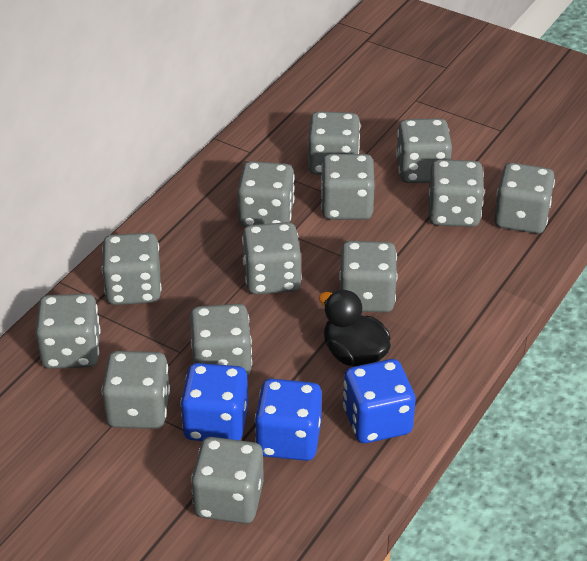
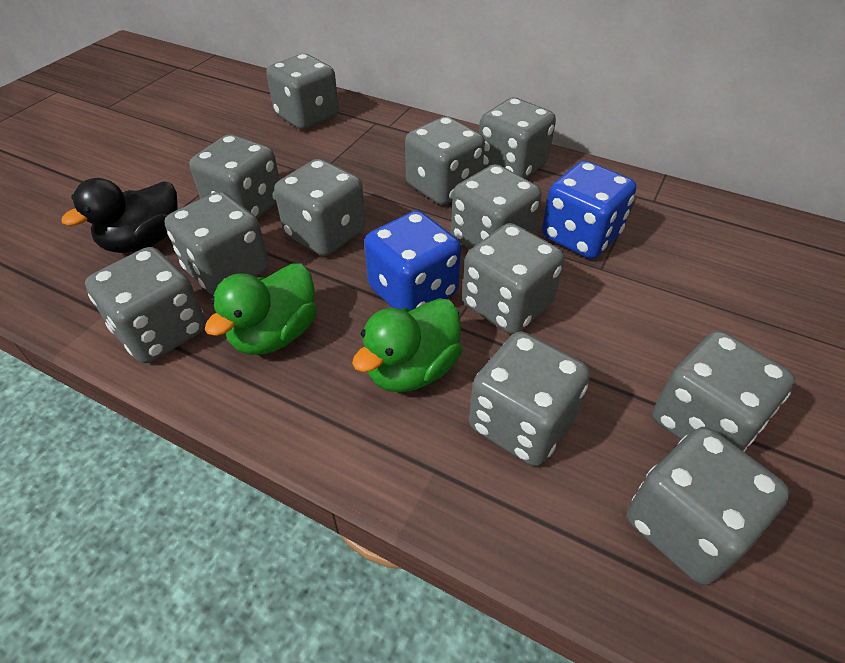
blue dice: 3 -> 2
green duck: 0 -> 2
grey dice: 13 -> 12

